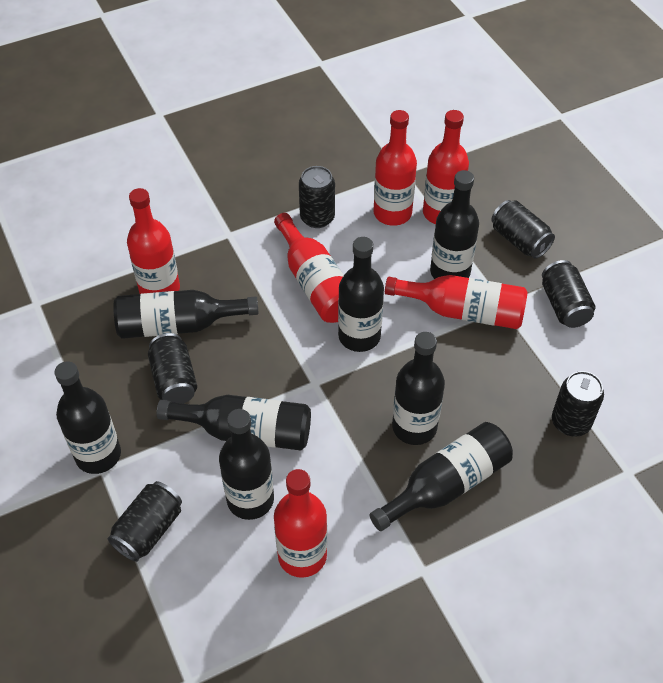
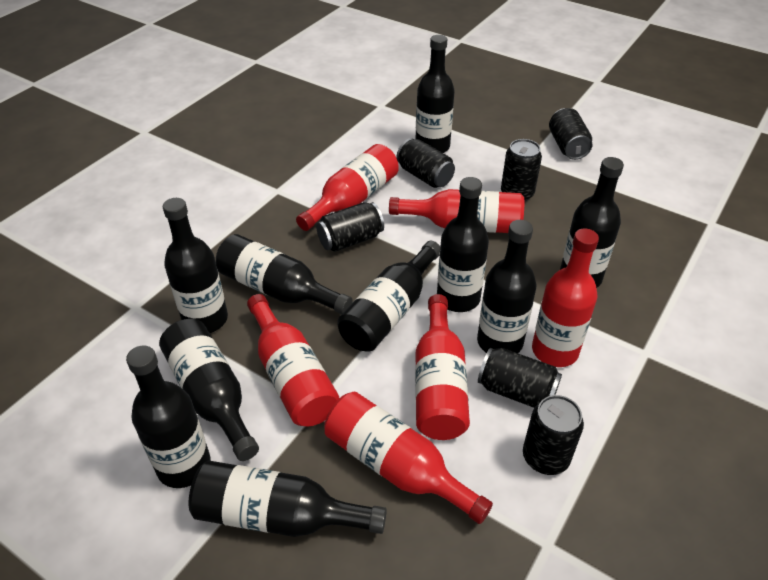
black bottle: 8 -> 10

